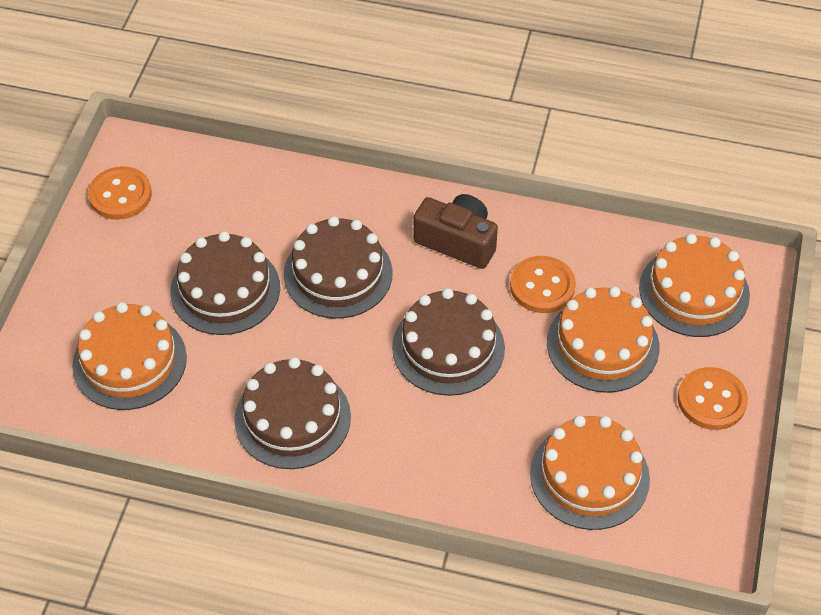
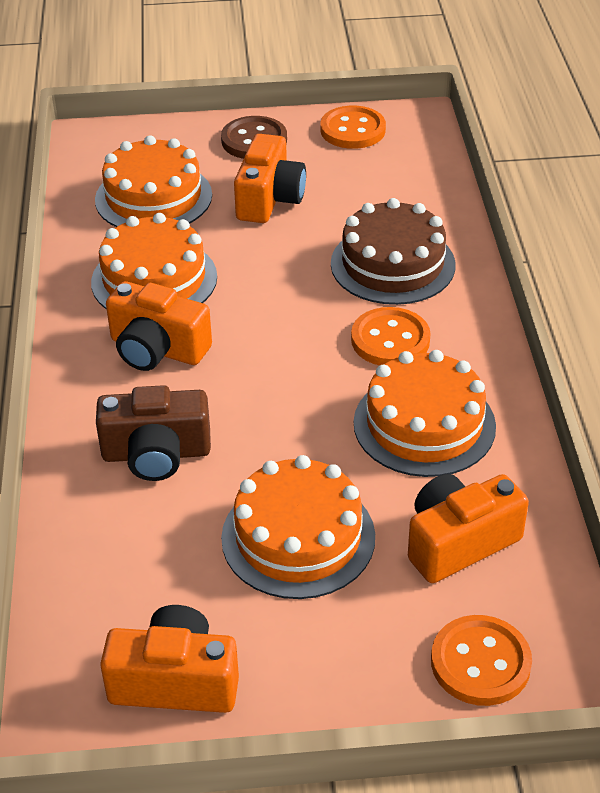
brown button: 0 -> 1
brown cake: 4 -> 1
orange camera: 0 -> 4

